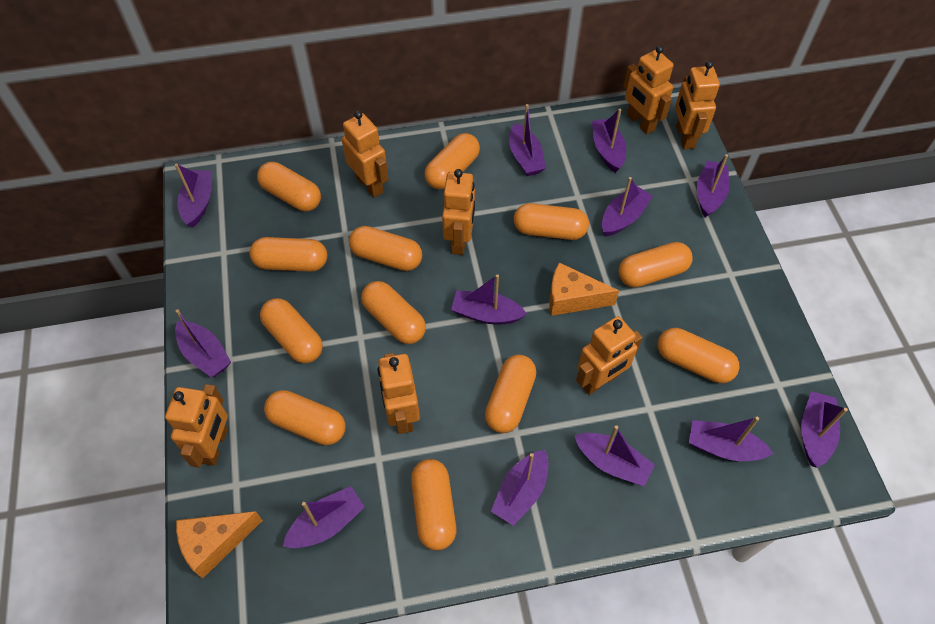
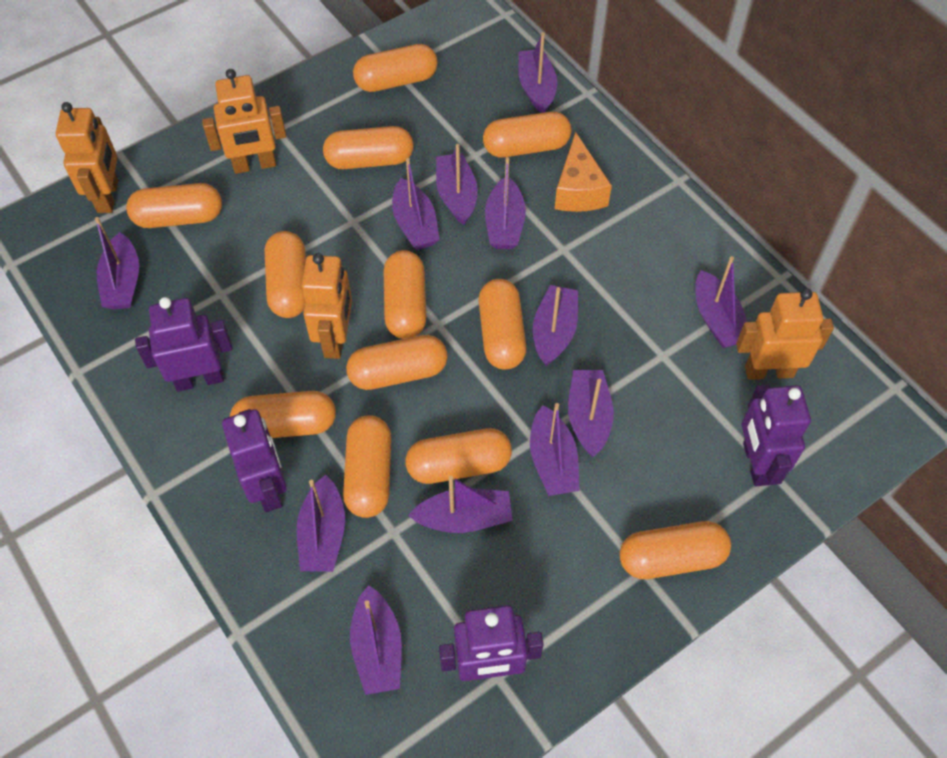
orange cheese: 2 -> 1
orange robot: 7 -> 4
purple robot: 0 -> 4

